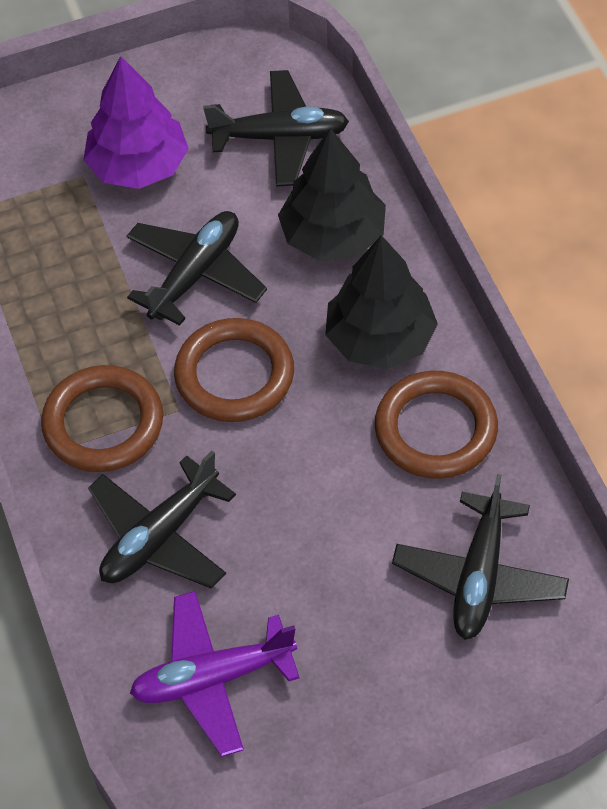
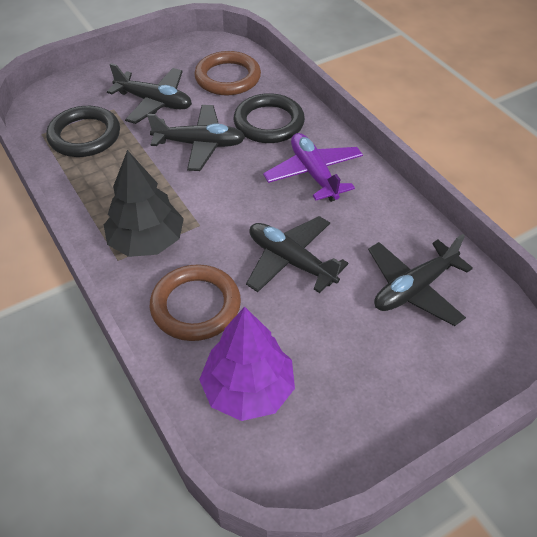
black ring: 0 -> 2
black tree: 2 -> 1
brown ring: 3 -> 2

